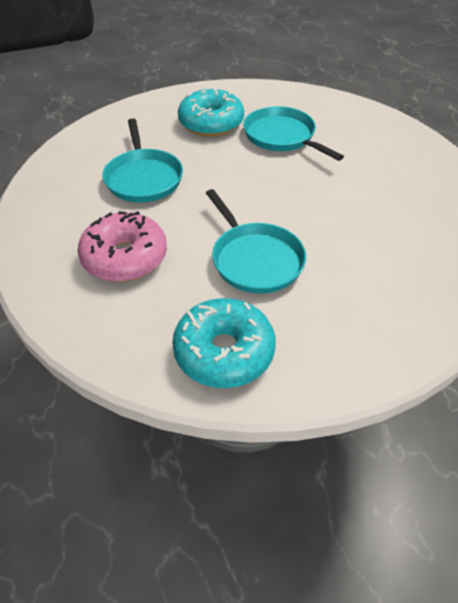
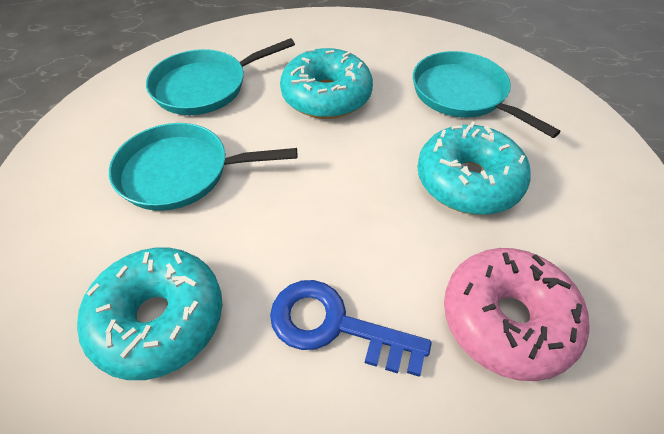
blue key: 0 -> 1
turquoise donut: 2 -> 3

